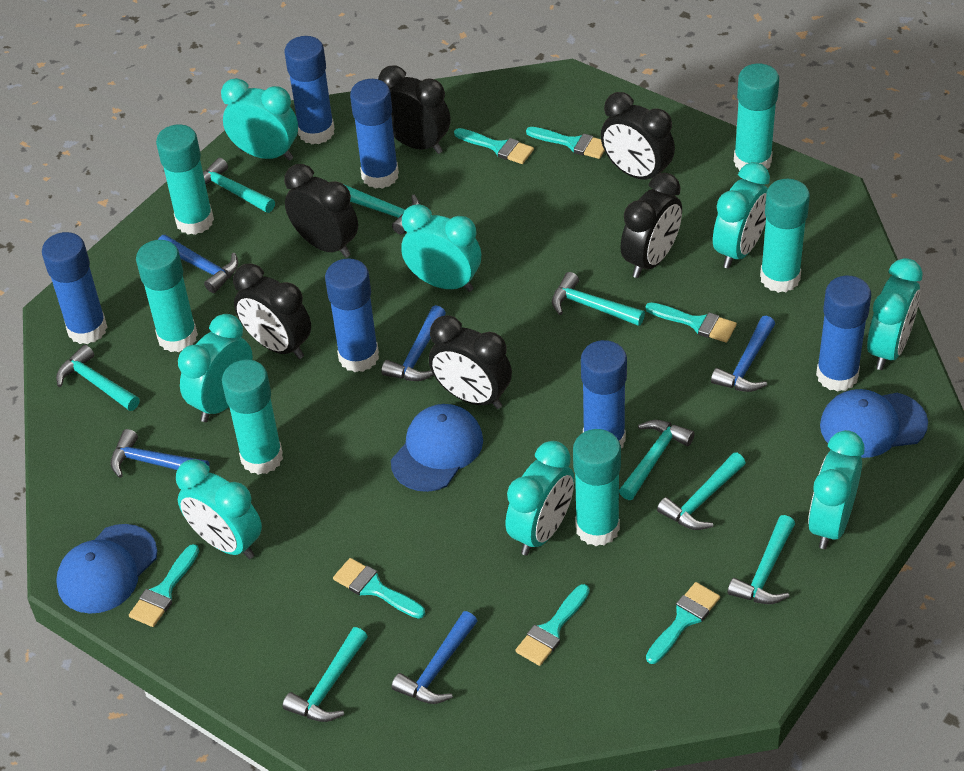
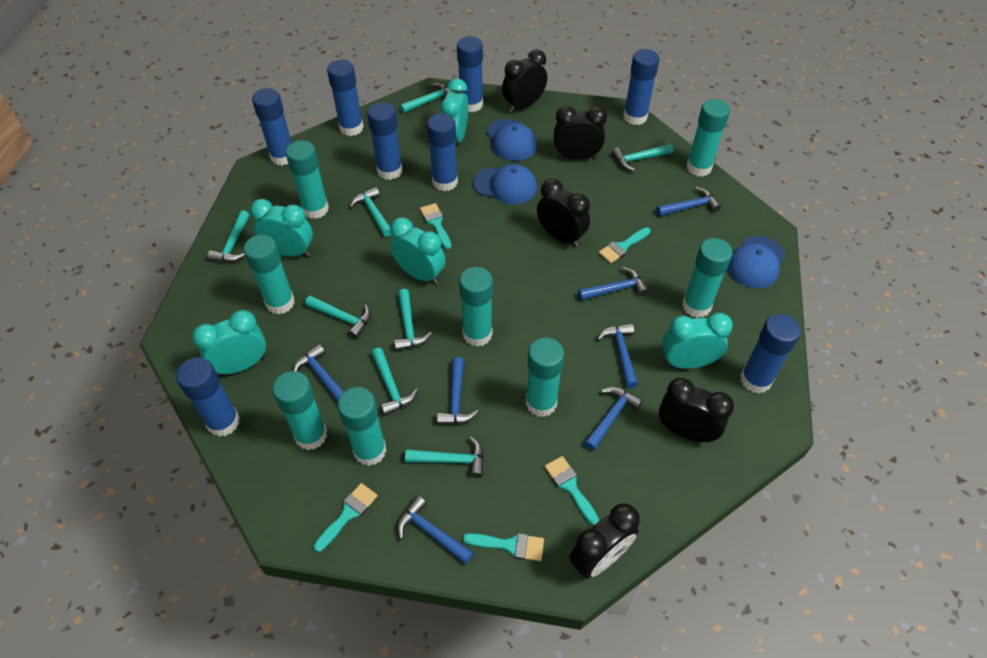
black clock: 6 -> 5
blue glue stick: 6 -> 8
blue hammer: 5 -> 7
turquoise brush: 7 -> 5
turquoise clock: 8 -> 5
turquoise glue stick: 6 -> 8

